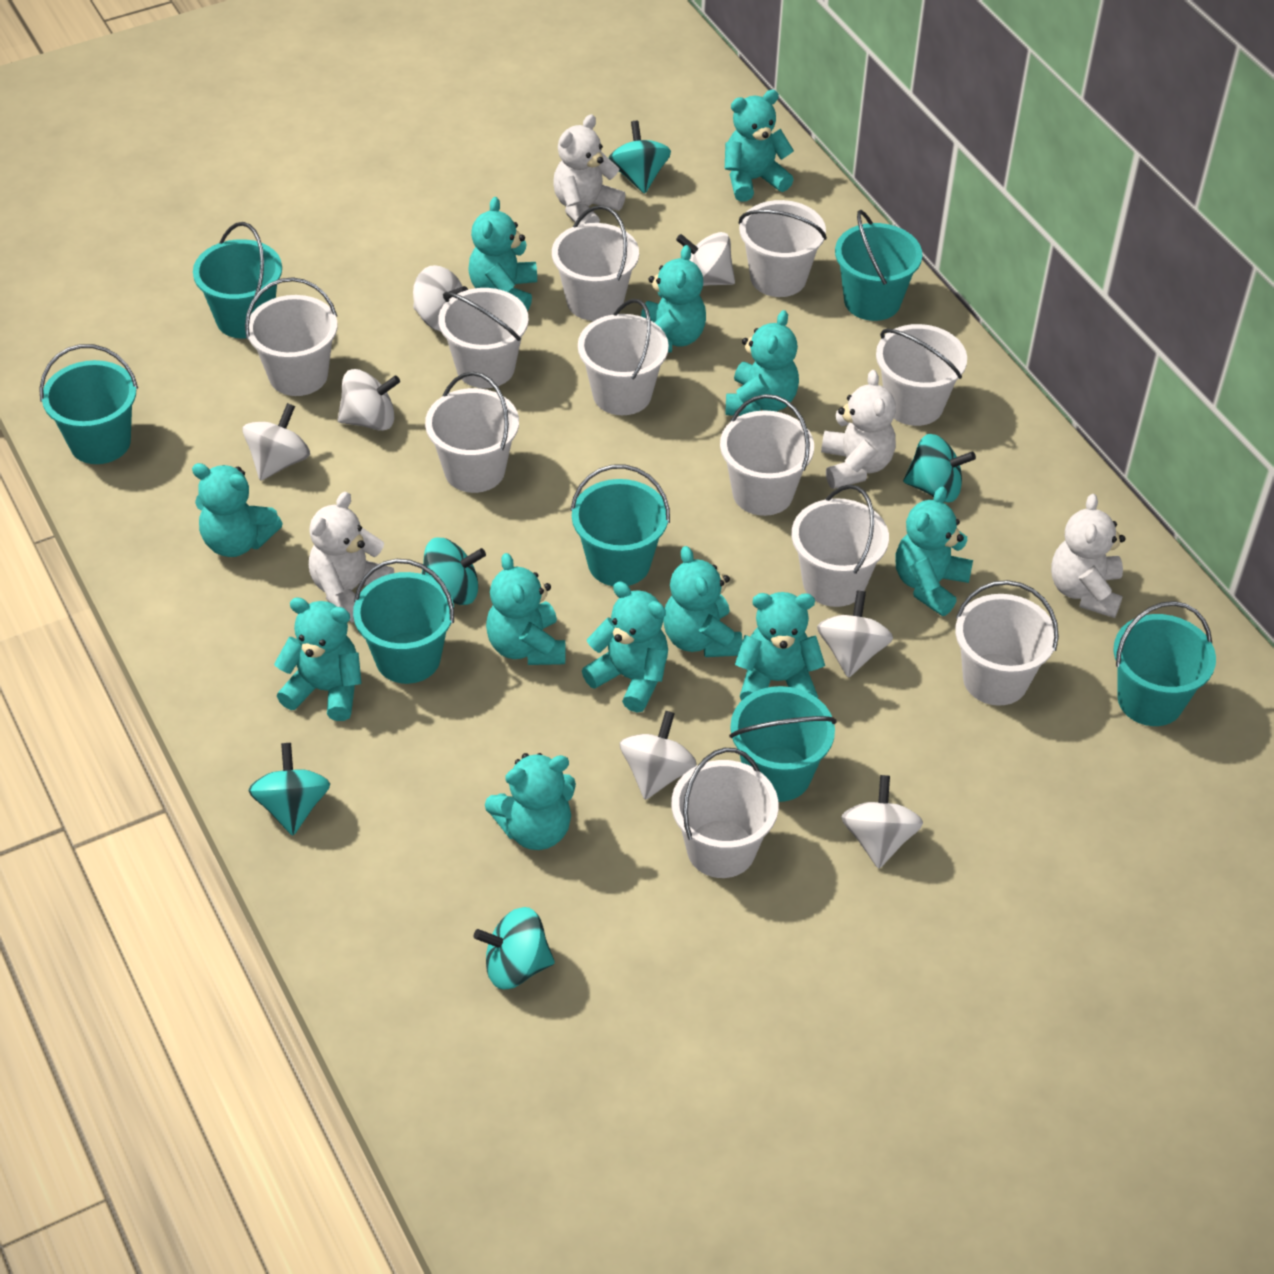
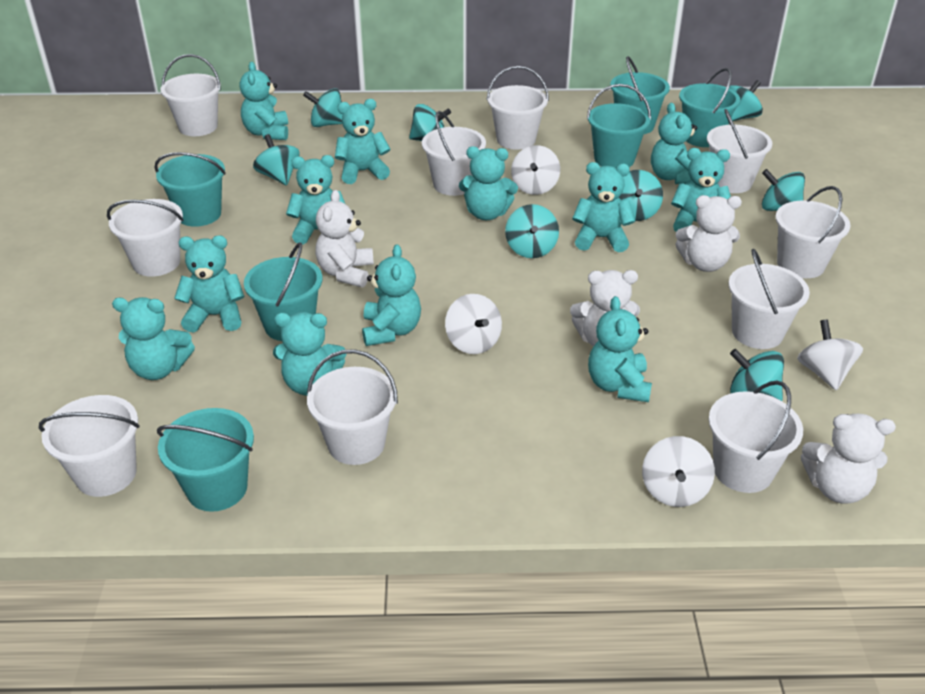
turquoise bucket: 7 -> 6
turquoise spinning top: 5 -> 8
white bucket: 11 -> 10
white spinning top: 7 -> 4

